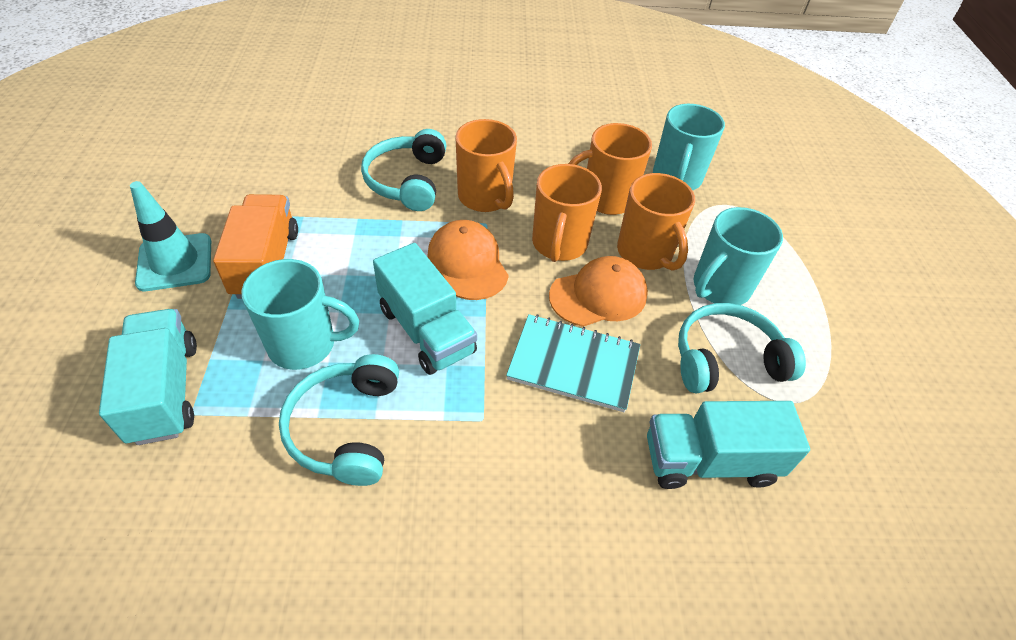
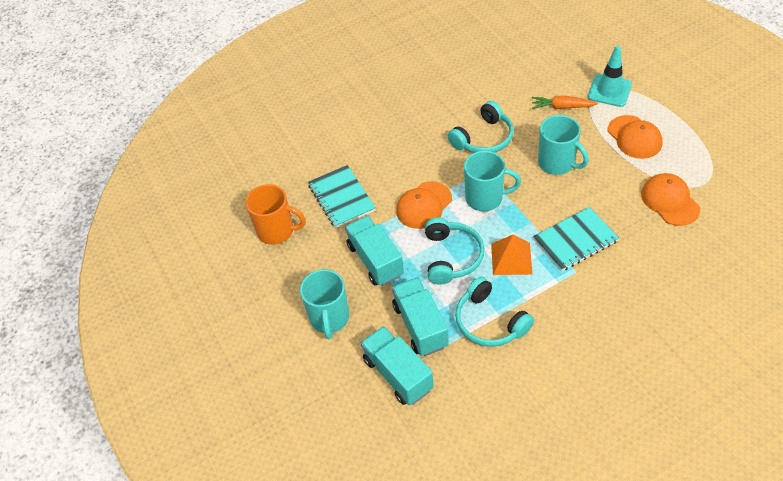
orange cap: 2 -> 3
orange carrot: 0 -> 1
orange mug: 4 -> 1
orange pyramid: 0 -> 1
orange truck: 1 -> 0
turquoise notebook: 1 -> 2

